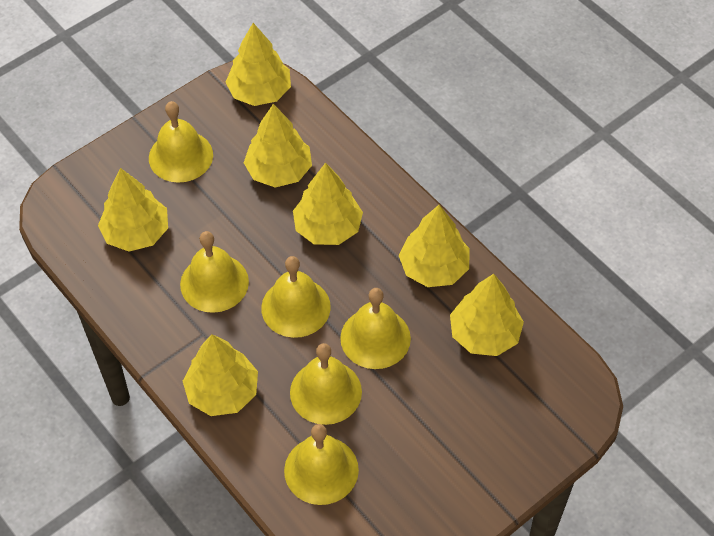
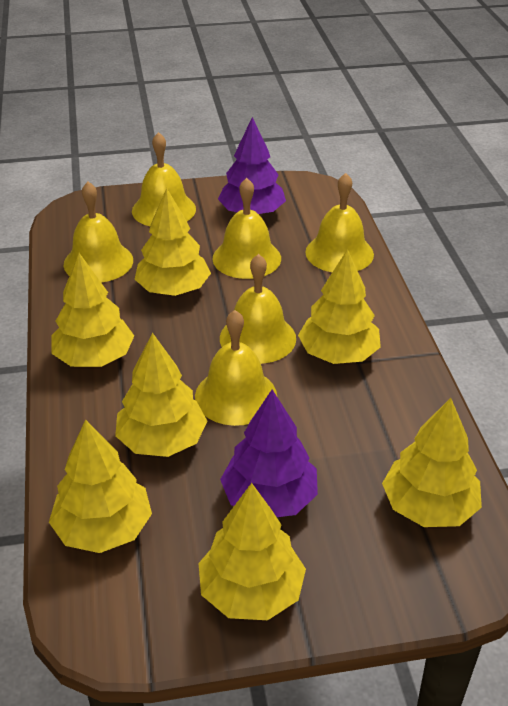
purple tree: 0 -> 2

